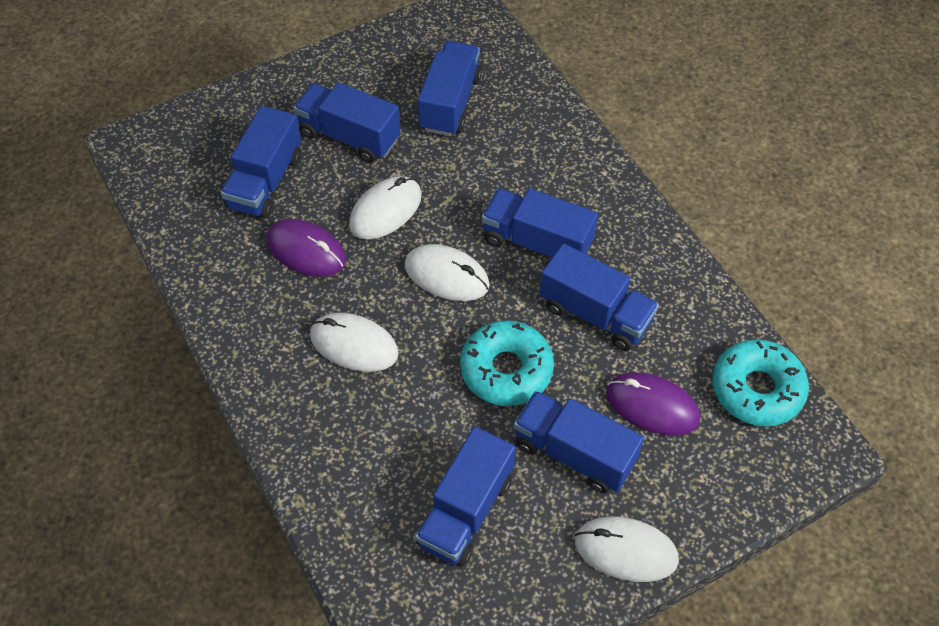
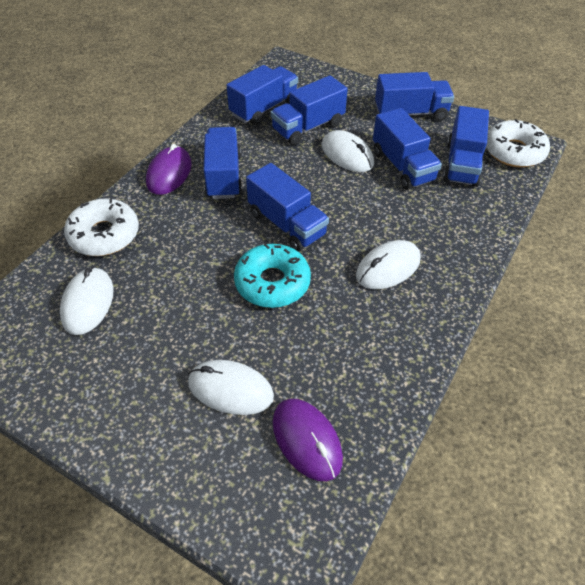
turquoise donut: 2 -> 1
white donut: 0 -> 2

